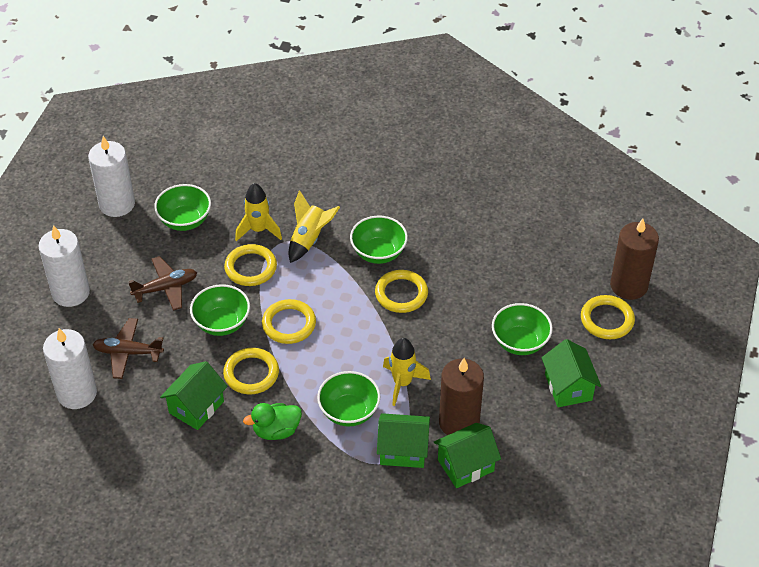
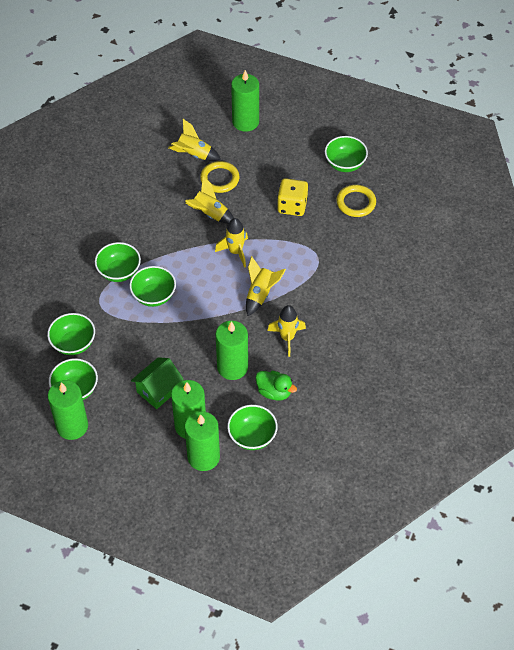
brown candle: 2 -> 0
brown plane: 2 -> 0
green bowl: 5 -> 6
green candle: 0 -> 5
green house: 4 -> 1
white candle: 3 -> 0
yellow dice: 0 -> 1
yellow ring: 5 -> 2
yellow rocket: 3 -> 5

